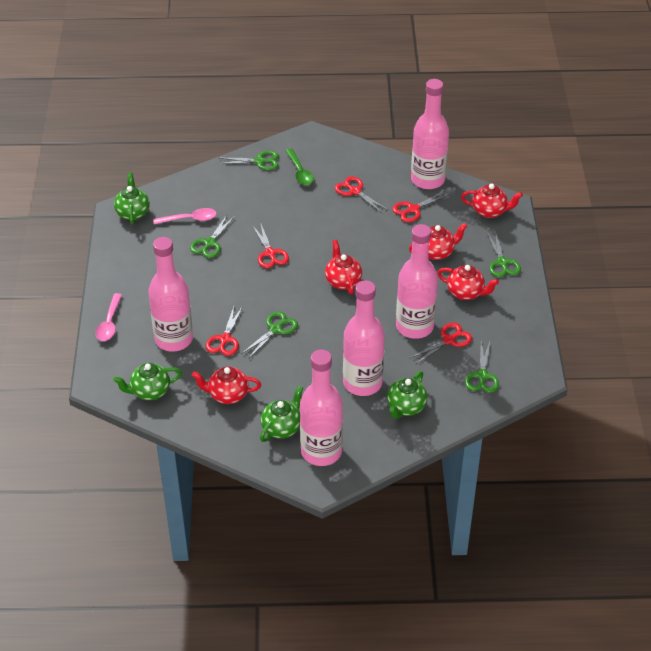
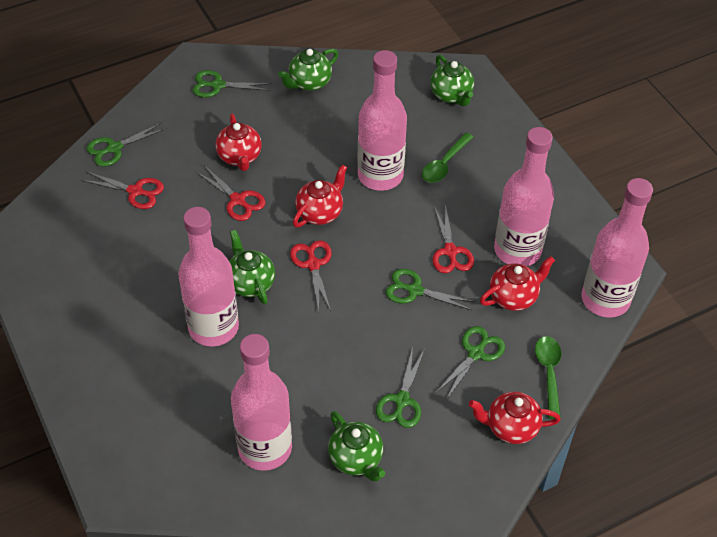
green spoon: 1 -> 2
pink spoon: 2 -> 0
red scissors: 5 -> 4
red teapot: 5 -> 4

